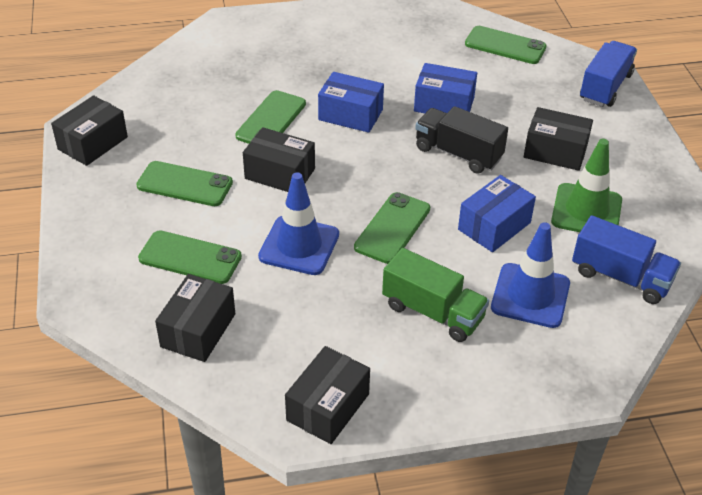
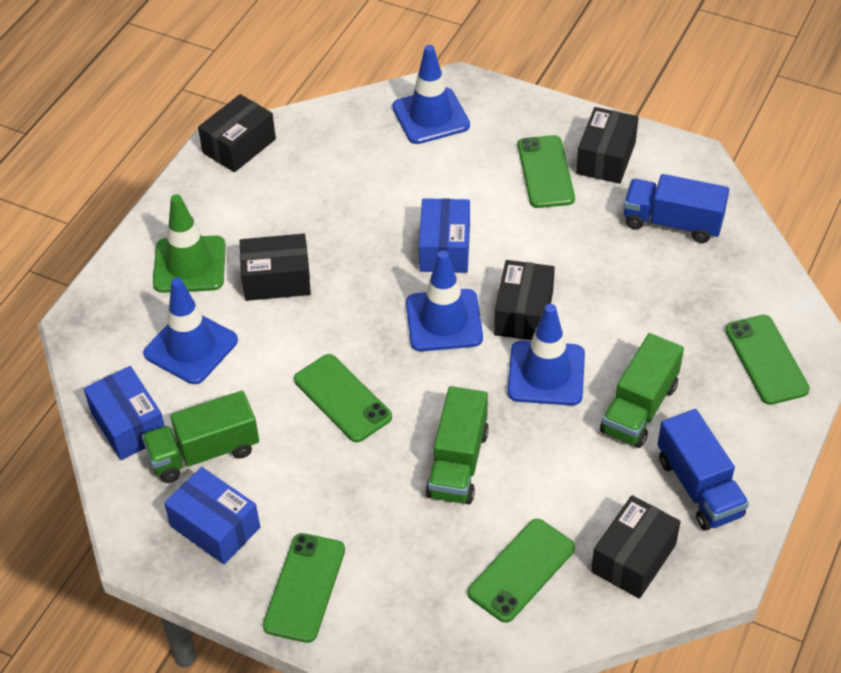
black truck: 1 -> 0
blue traffic cone: 2 -> 4
green truck: 1 -> 3

